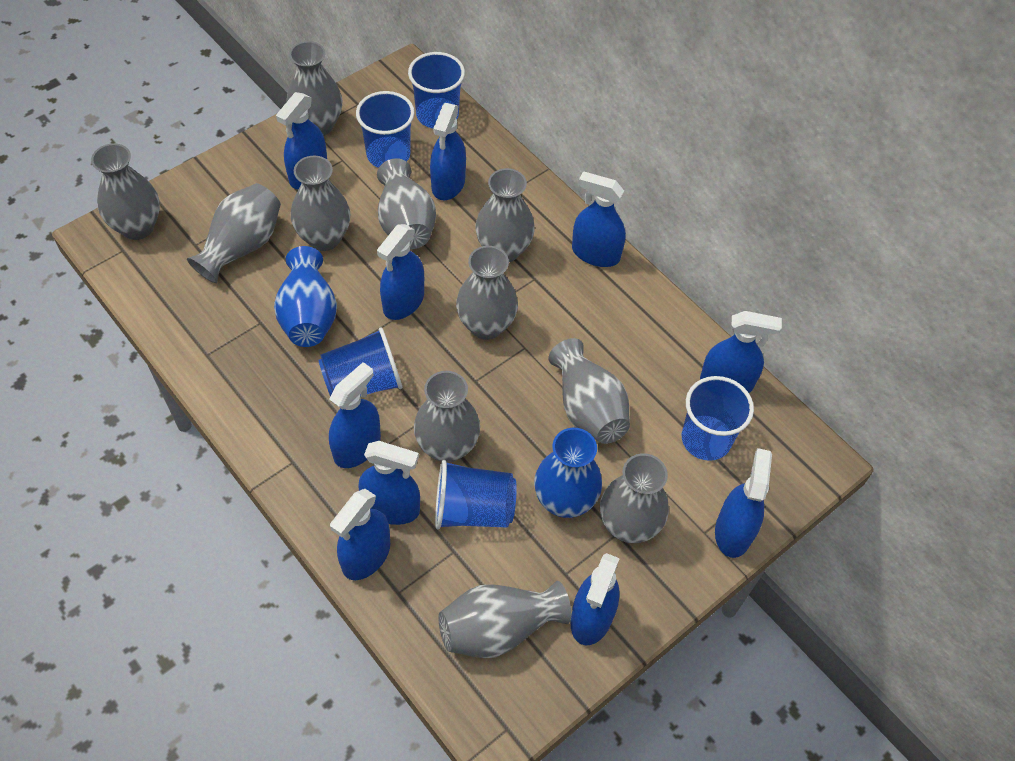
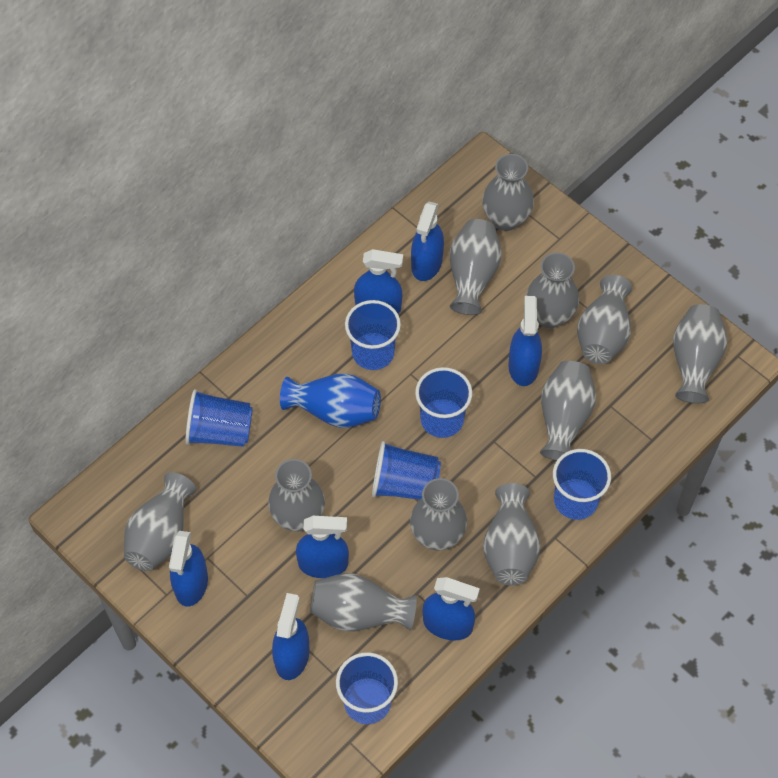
blue cup: 5 -> 6
blue spray bottle: 10 -> 7
blue vase: 2 -> 1

